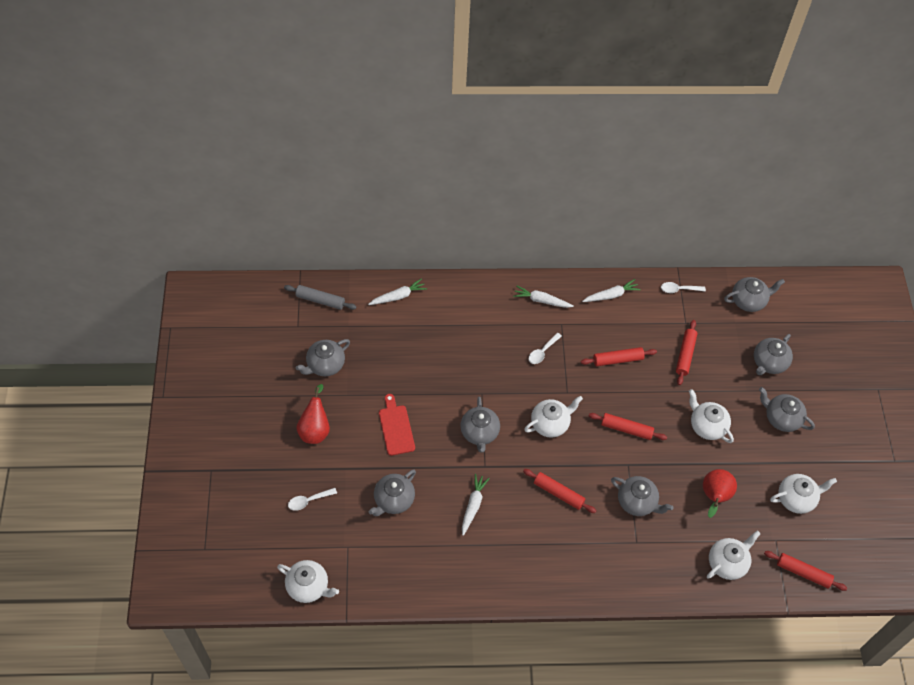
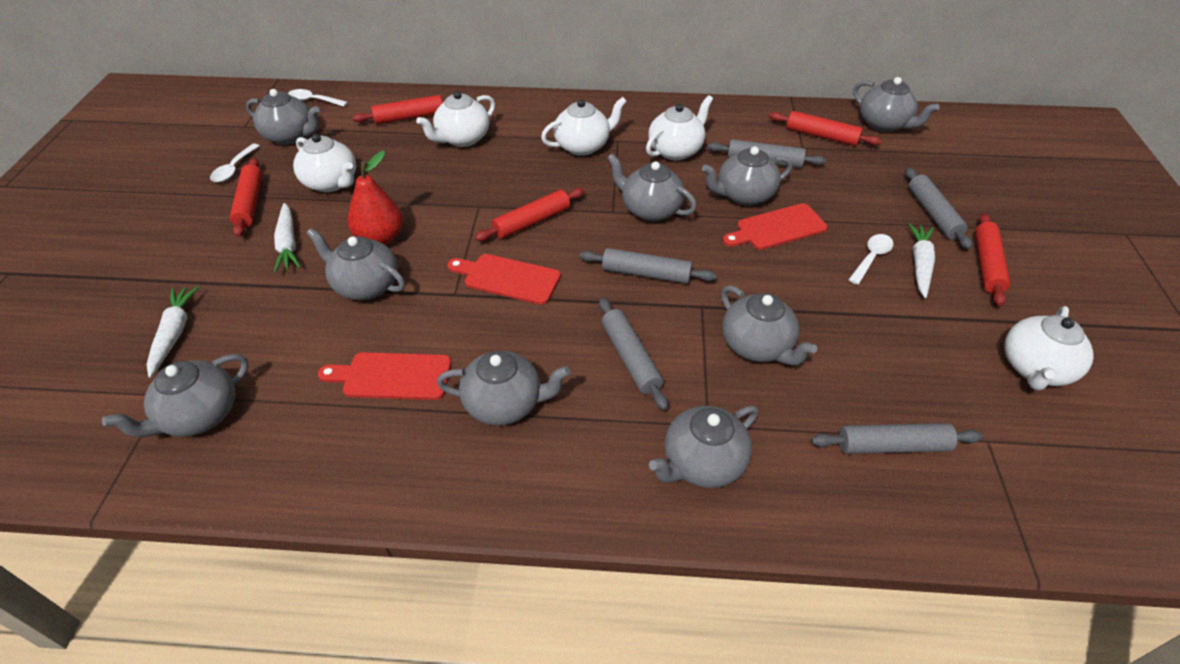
grey rolling pin: 1 -> 5
grey teapot: 7 -> 9
red cutting board: 1 -> 3
red pear: 2 -> 1
white carrot: 4 -> 3

